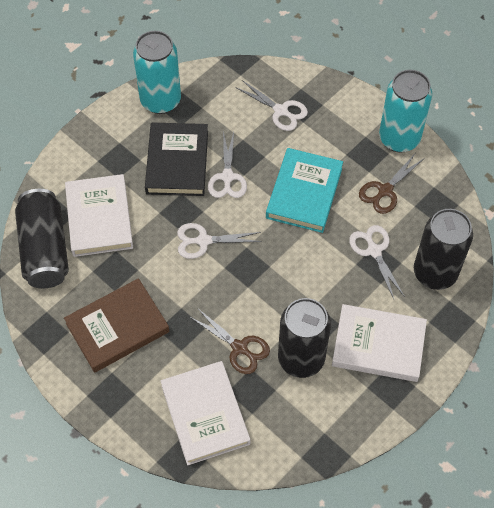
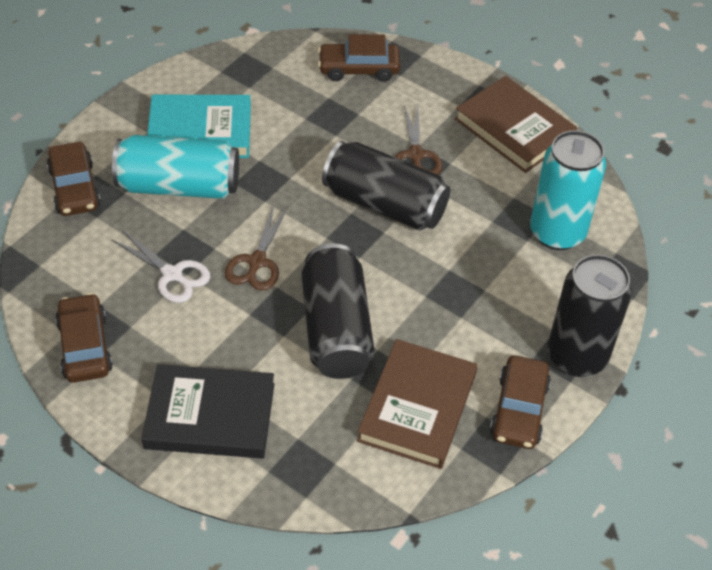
brown book: 1 -> 2
brown car: 0 -> 4
white book: 3 -> 0
white scissors: 4 -> 1

